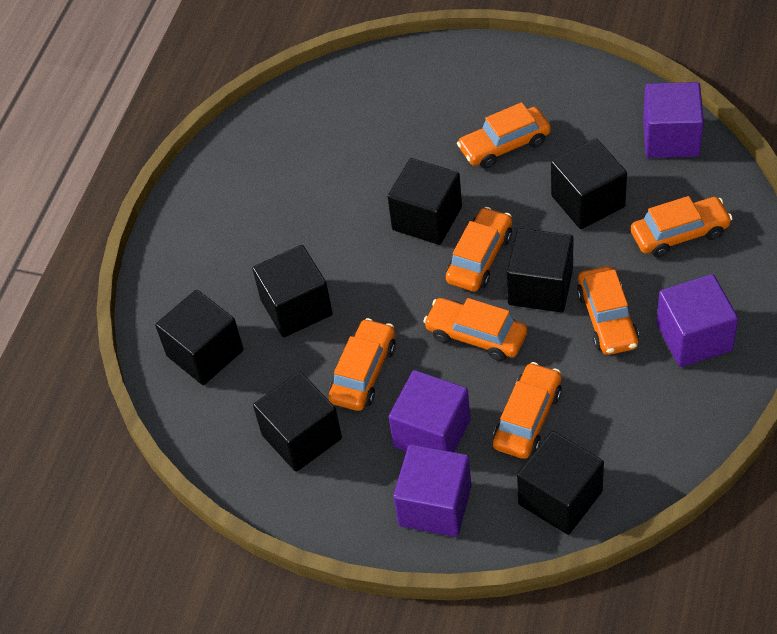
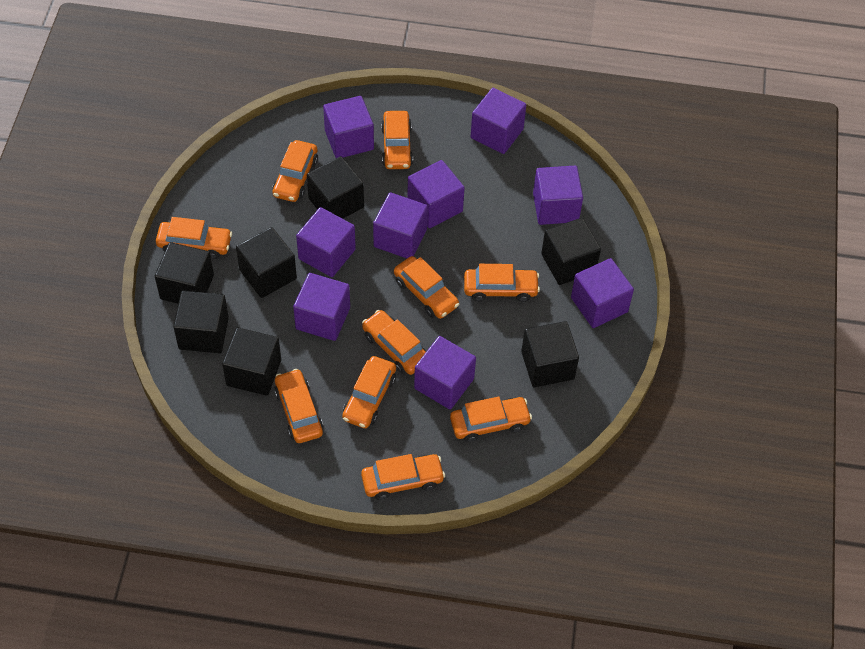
orange car: 7 -> 10
purple cube: 4 -> 9

